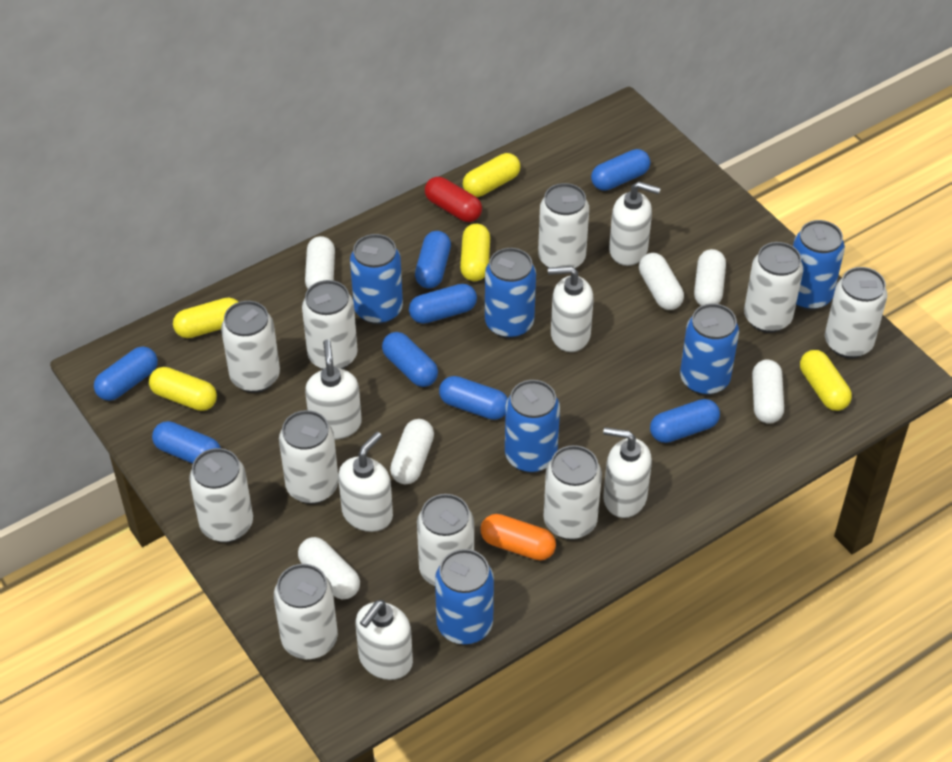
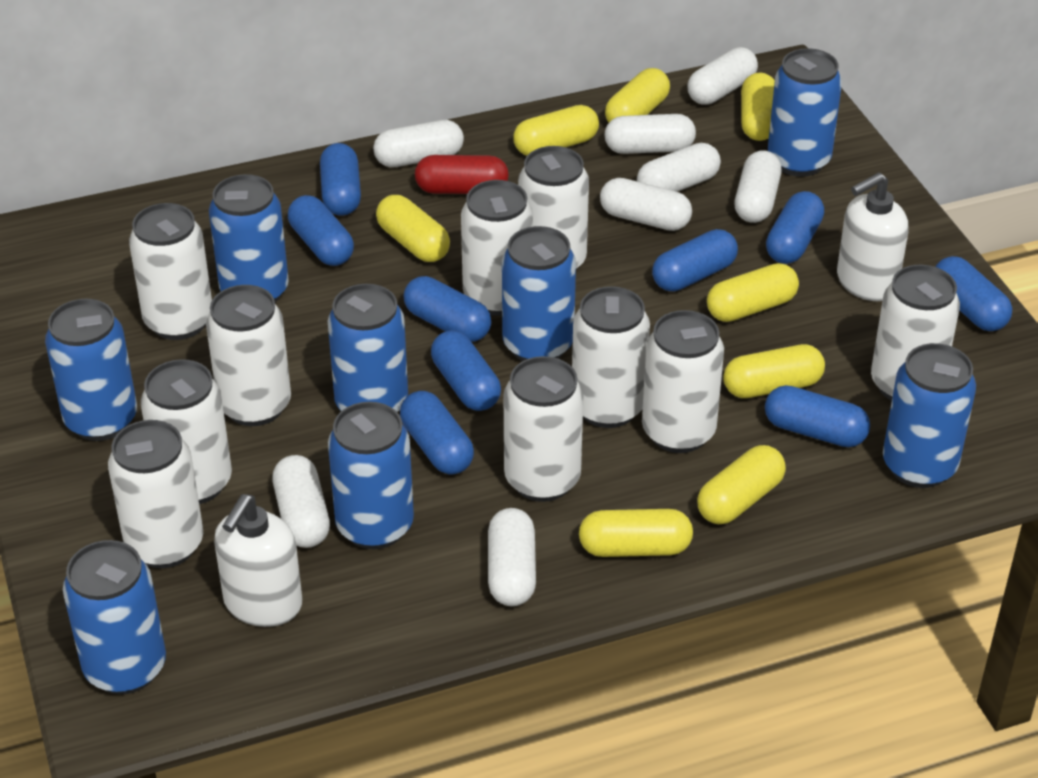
blue can: 6 -> 8
blue capsule: 8 -> 9
orange capsule: 1 -> 0
white capsule: 6 -> 8
white soap dispenser: 6 -> 2
yellow capsule: 5 -> 8

